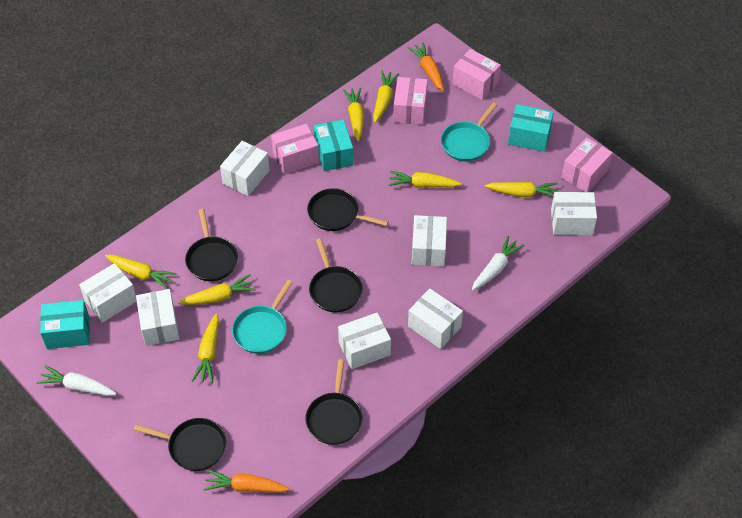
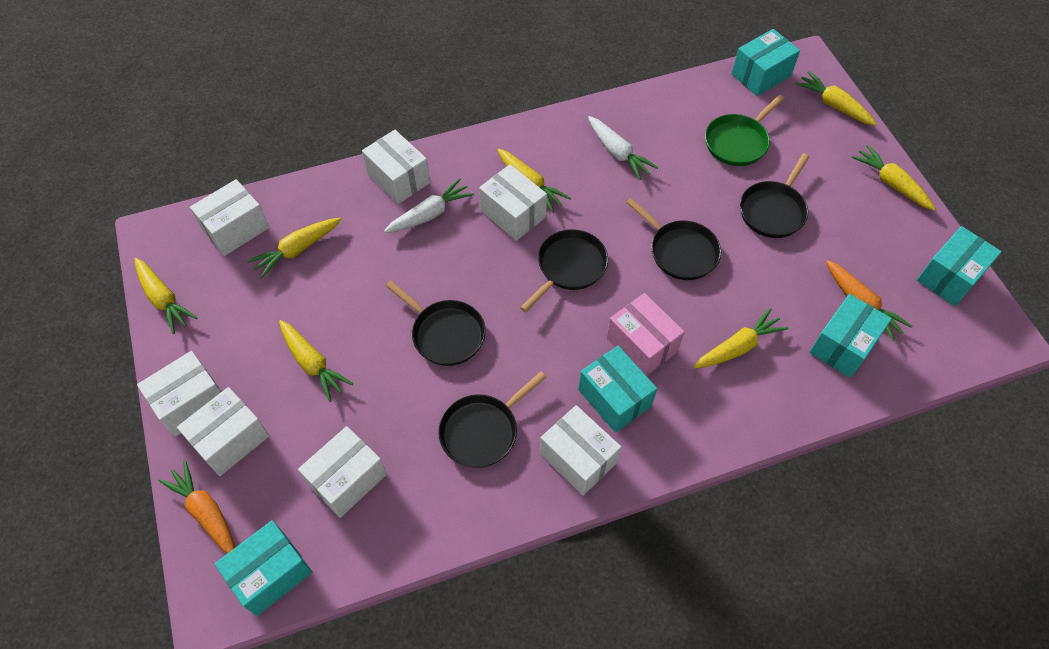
green pan: 0 -> 1
pink box: 4 -> 1
turquoise box: 3 -> 5
turquoise pan: 2 -> 0

